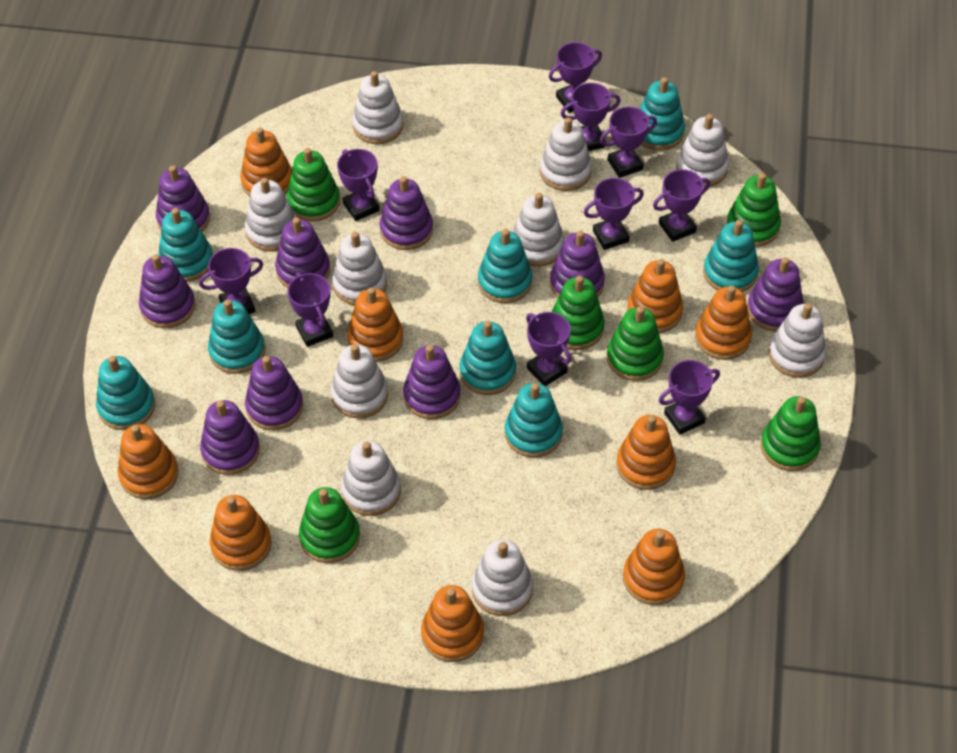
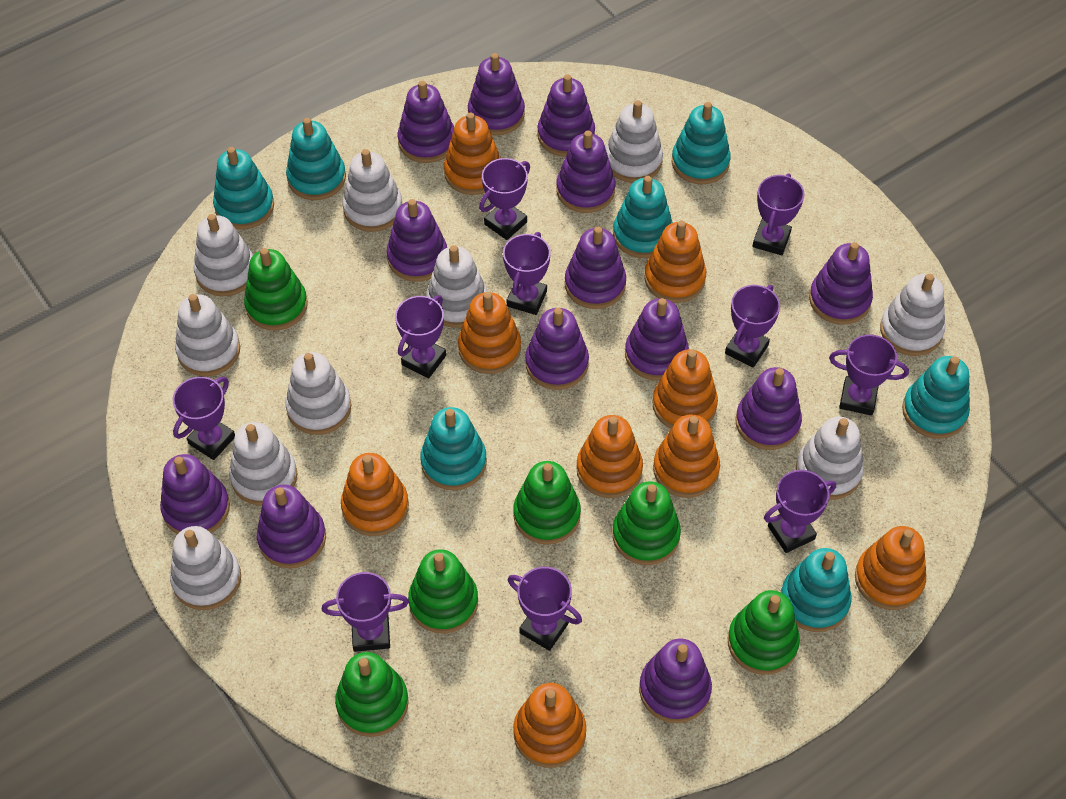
purple stacking toy: 9 -> 13
turquoise stacking toy: 8 -> 7

